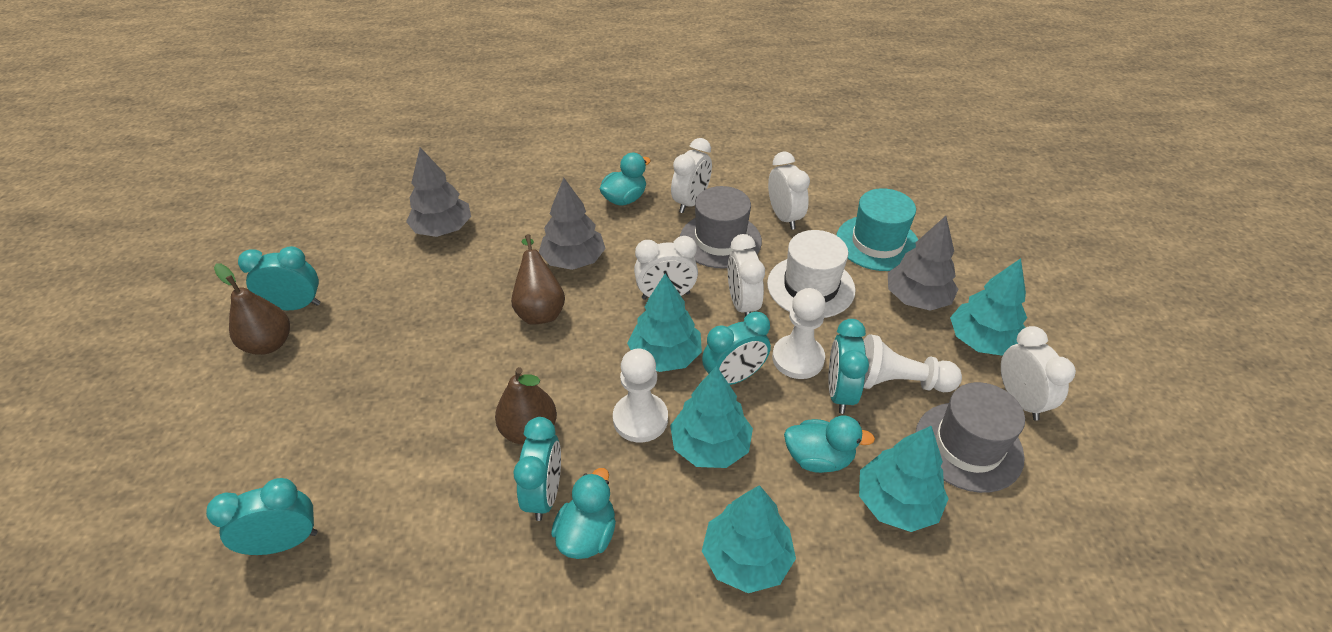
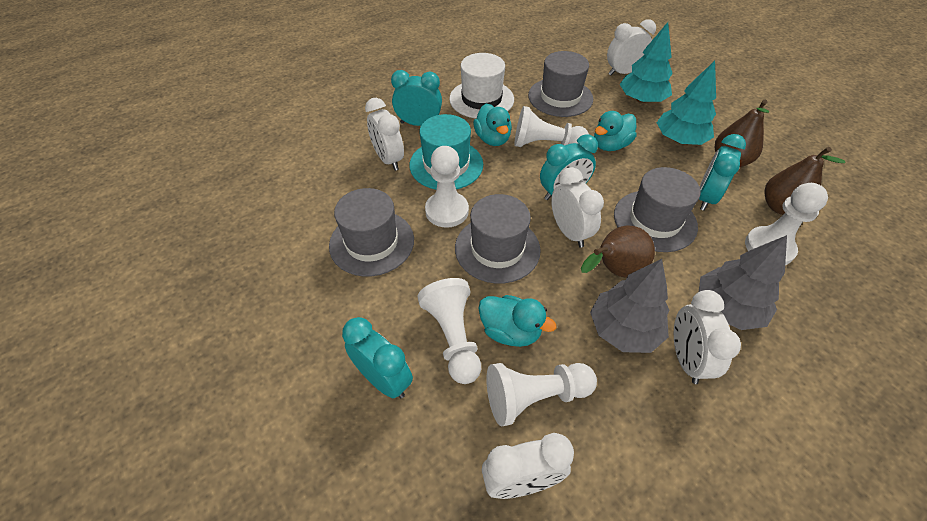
grey hat: 2 -> 4
grey tree: 3 -> 2
turquoise clock: 5 -> 4
turquoise tree: 5 -> 2
white pawn: 3 -> 5

